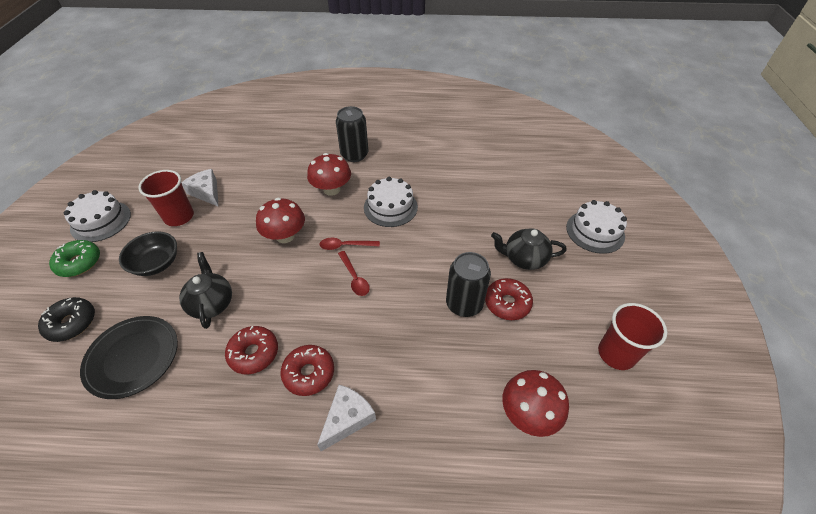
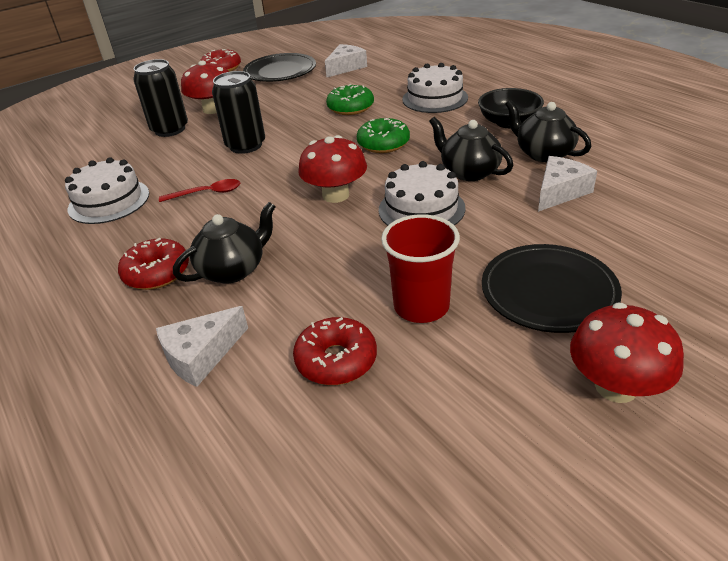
black donut: 1 -> 0
black plate: 1 -> 2
black teapot: 2 -> 3
green donut: 1 -> 2
red cup: 2 -> 1
red spoon: 2 -> 1
white cheese: 2 -> 3

